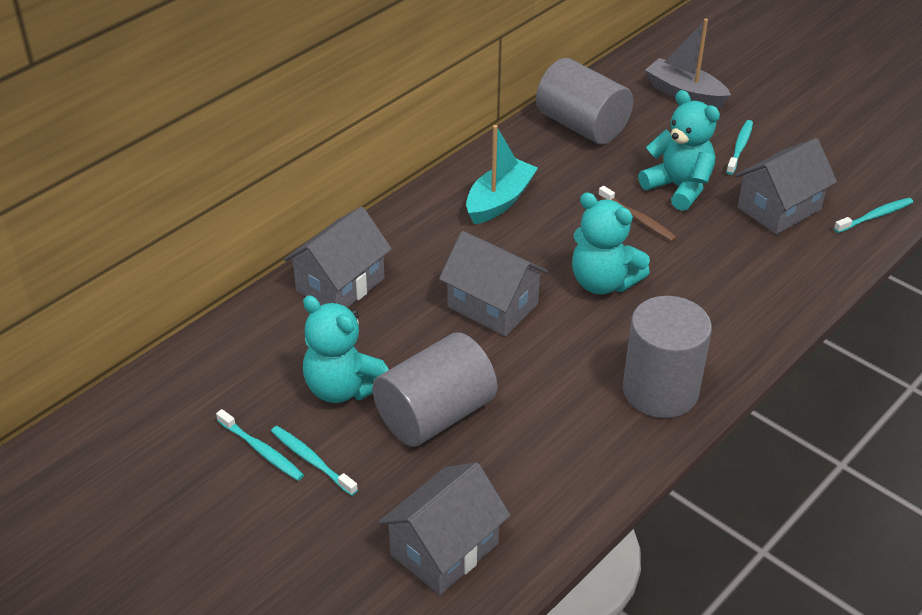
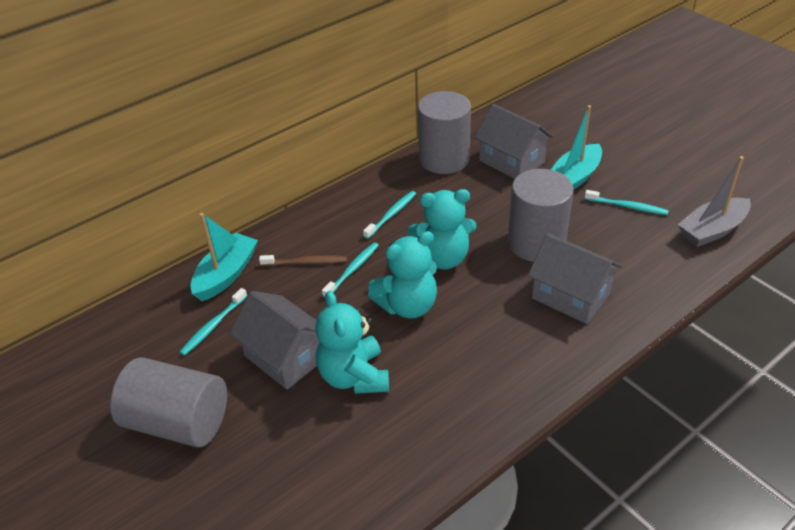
grey house: 4 -> 3
turquoise boat: 1 -> 2

